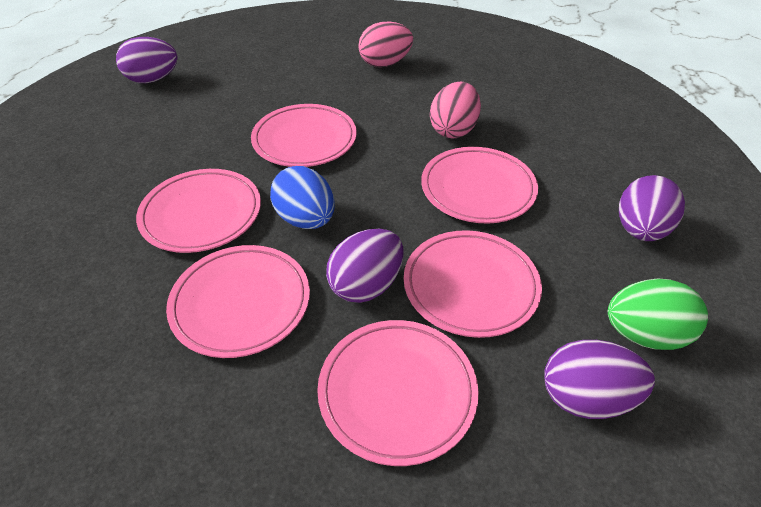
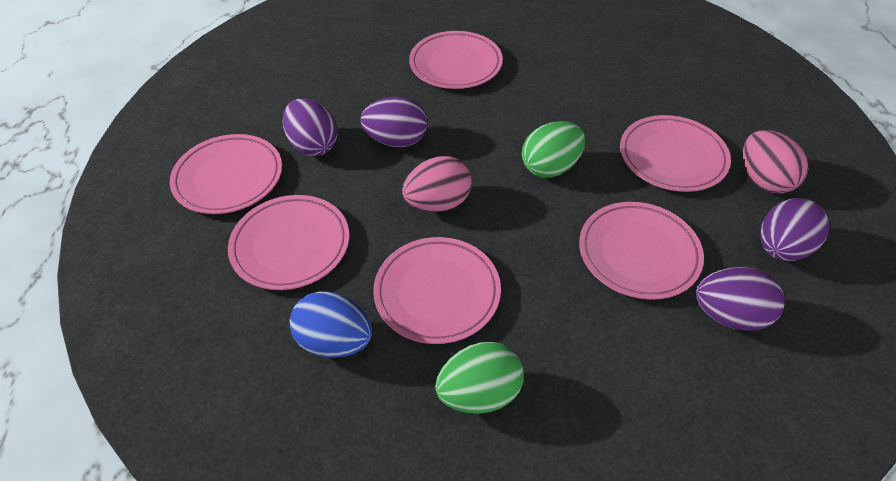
green egg: 1 -> 2

